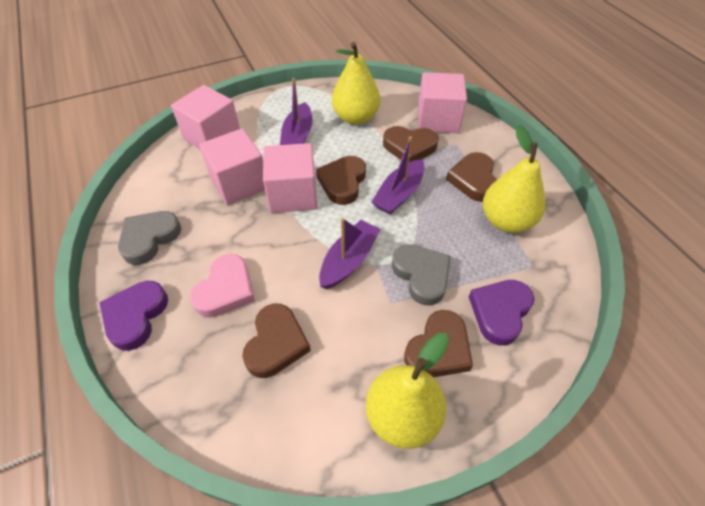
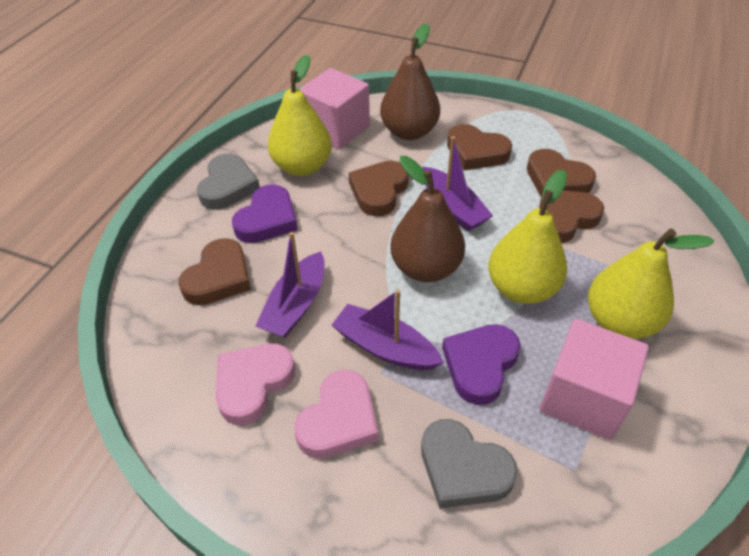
brown pear: 0 -> 2
pink cube: 4 -> 2
pink heart: 1 -> 2

